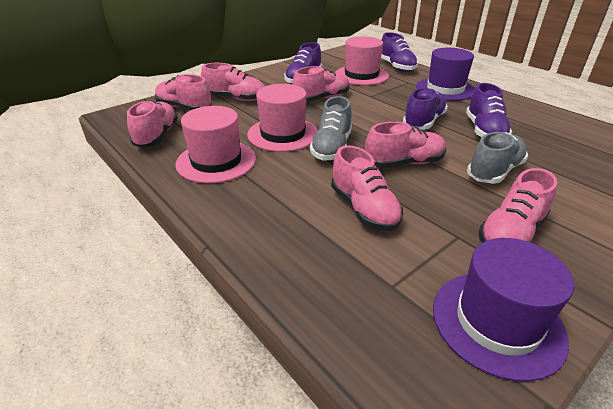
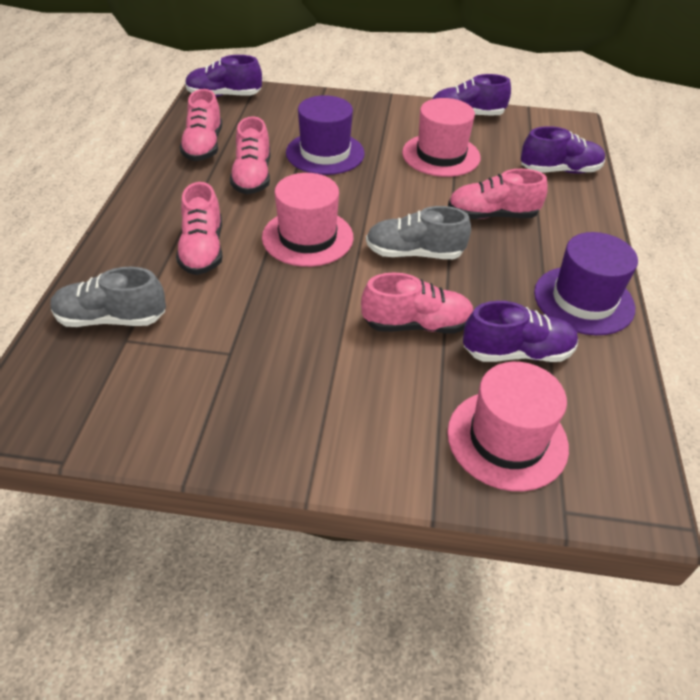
pink shoe: 7 -> 5

